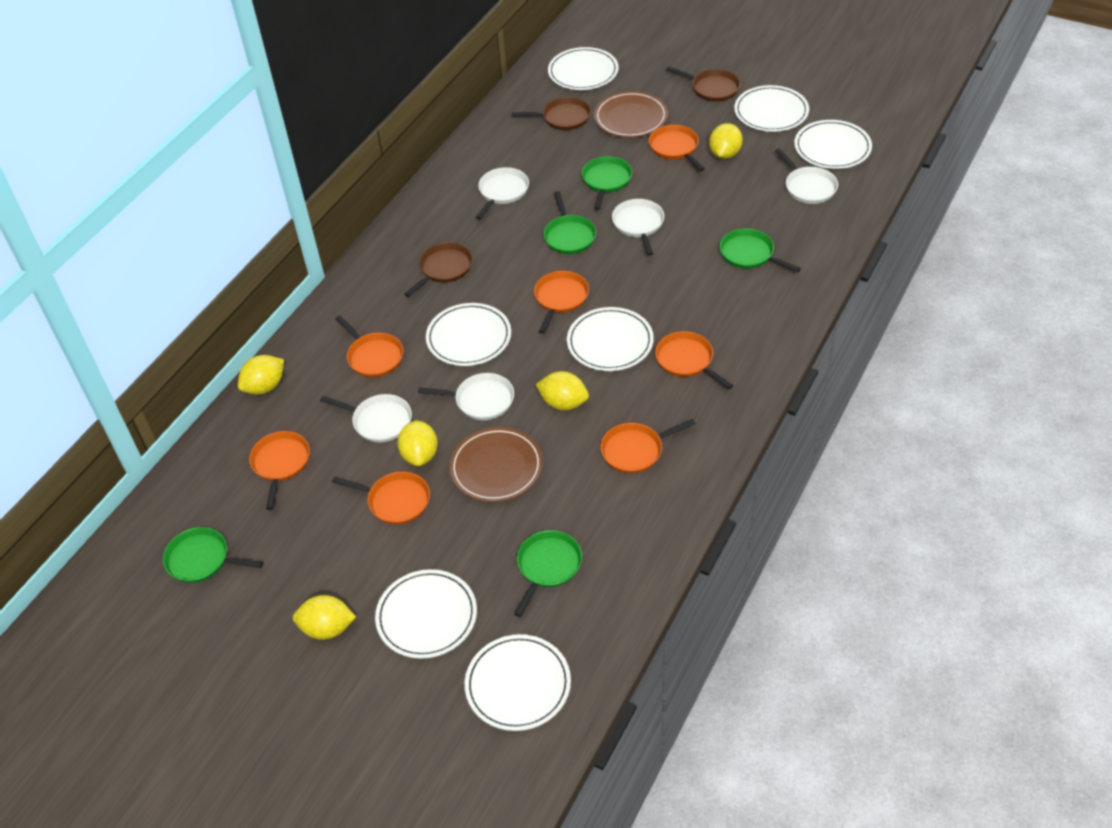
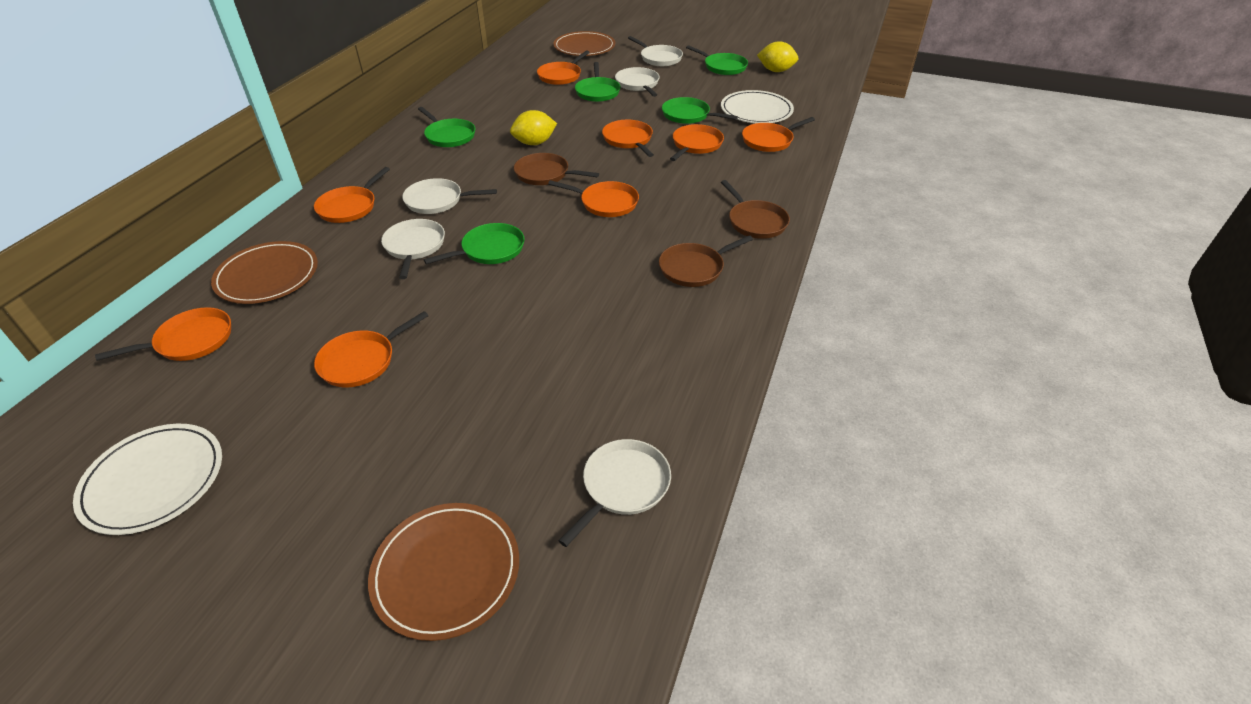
brown plate: 2 -> 3
orange pan: 7 -> 8
white plate: 7 -> 2
yellow lemon: 5 -> 2

